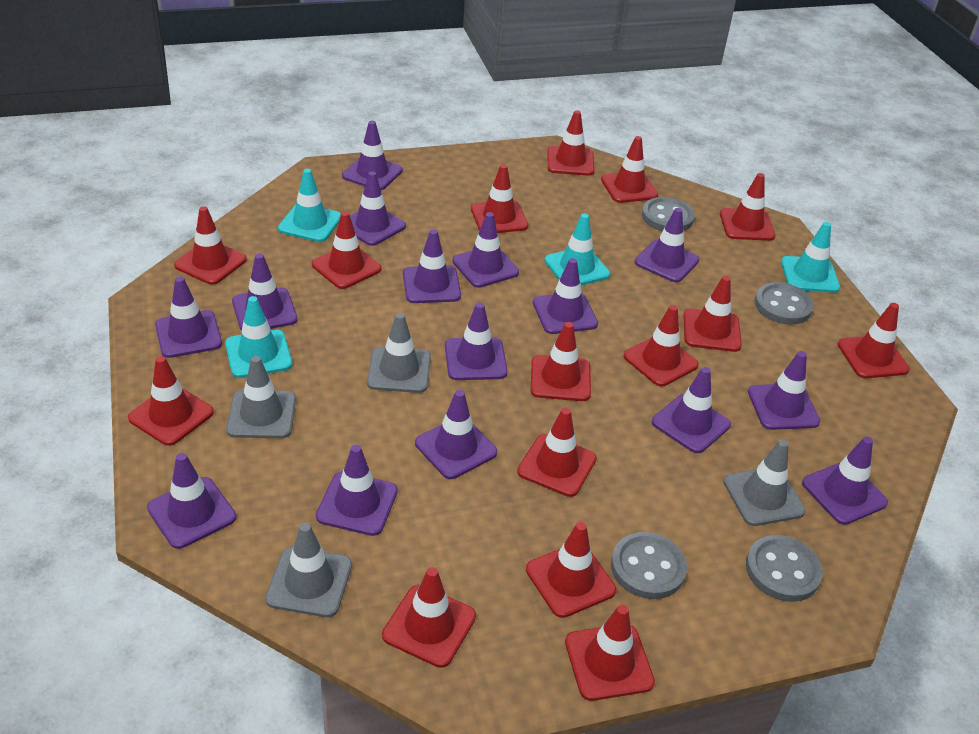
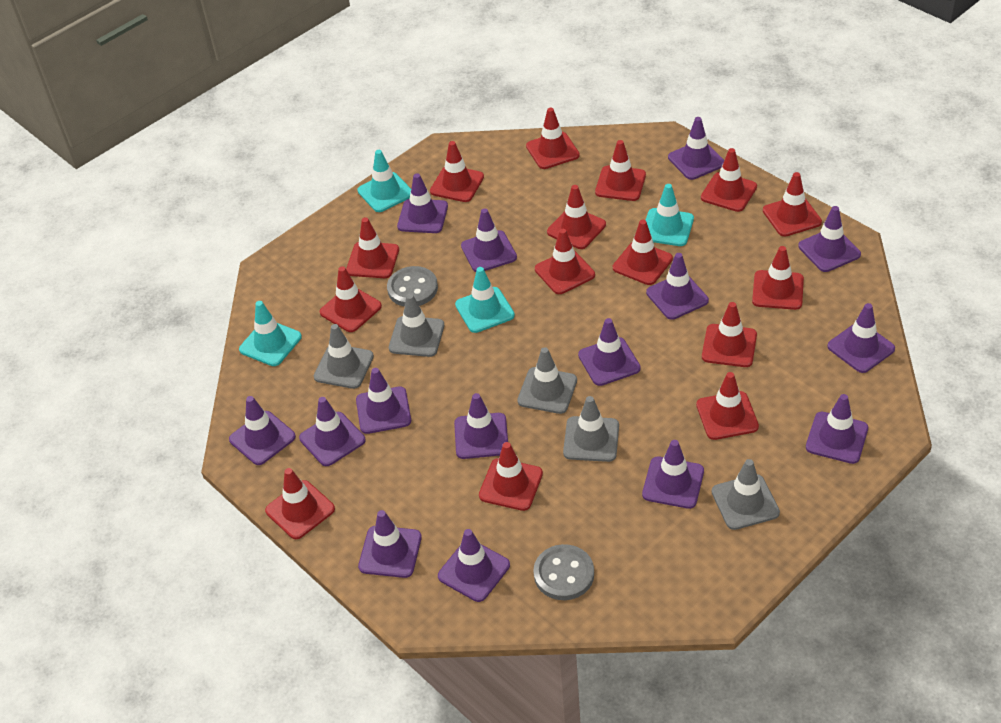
grey button: 4 -> 2
grey traffic cone: 4 -> 5

